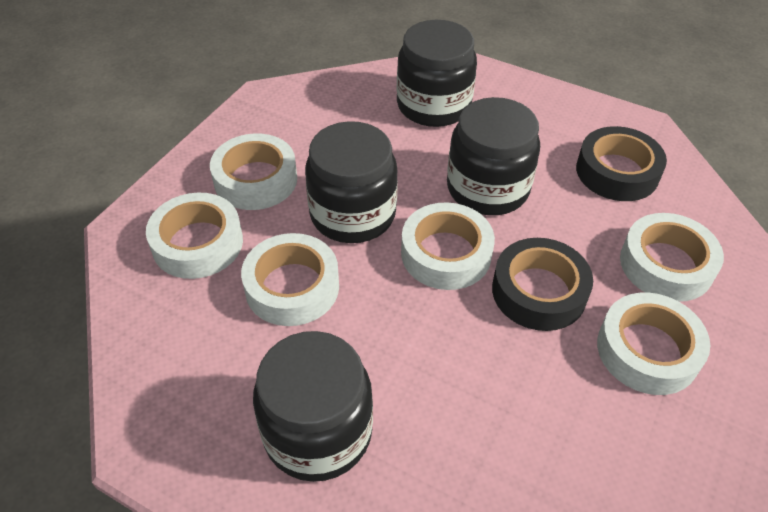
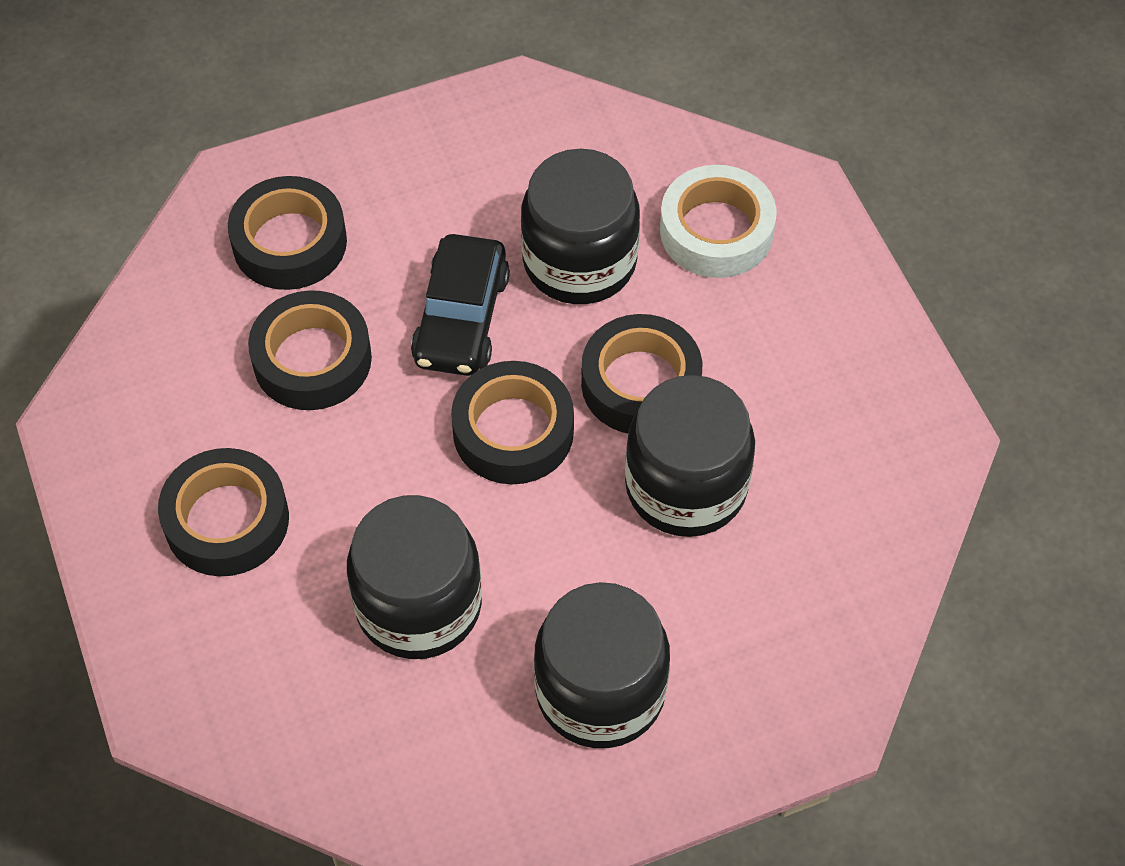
black car: 0 -> 1
black tape: 2 -> 5
white tape: 6 -> 1

